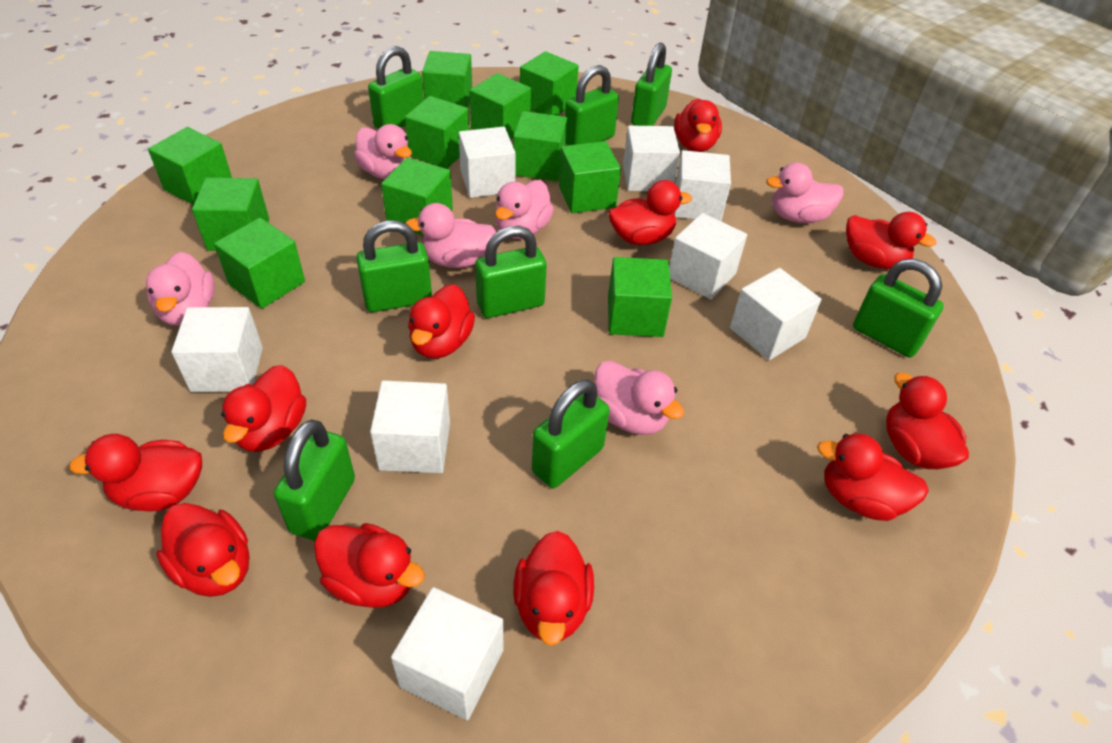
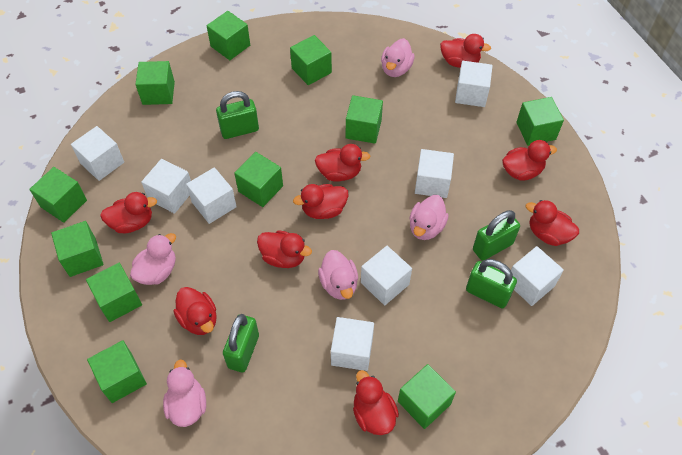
green padlock: 8 -> 4
pink duck: 6 -> 5
red duck: 11 -> 9

